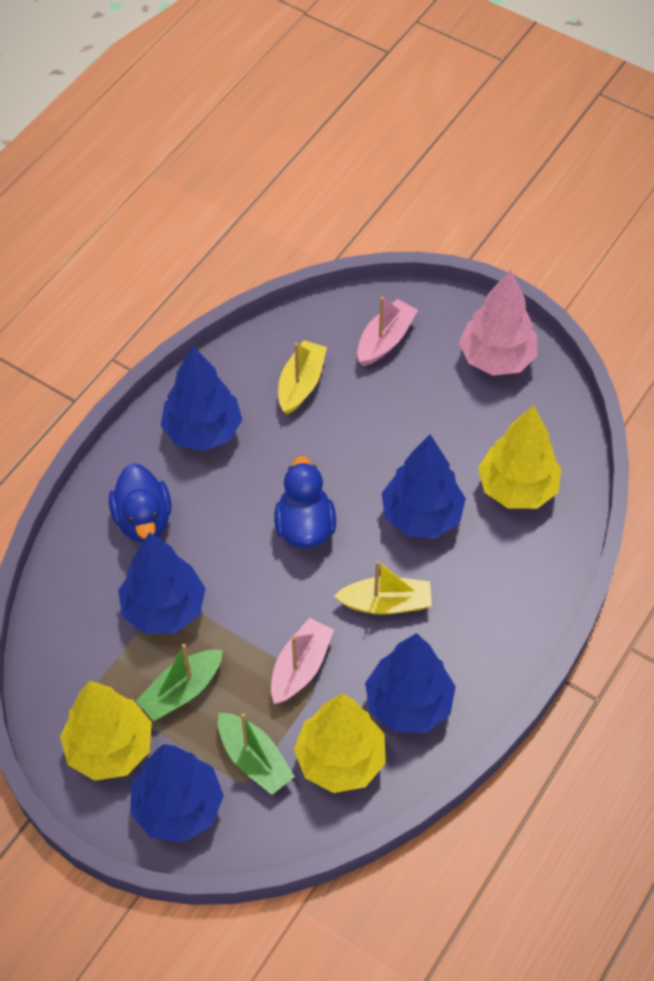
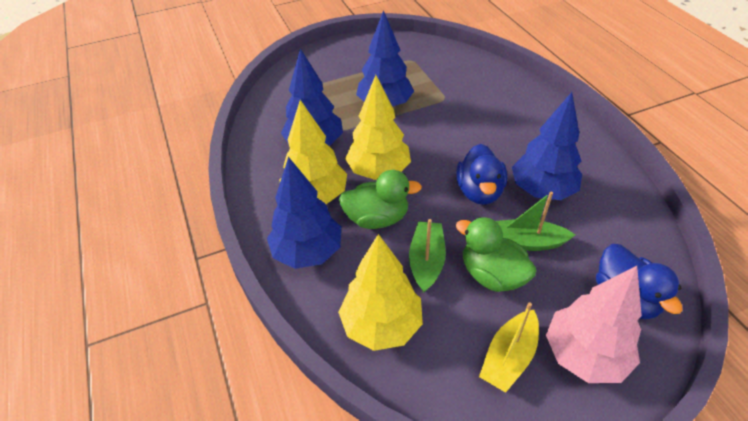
blue tree: 5 -> 4
green duck: 0 -> 2
pink boat: 2 -> 0
yellow boat: 2 -> 1

